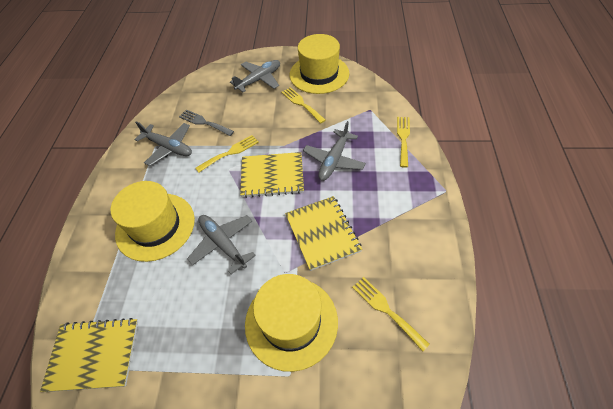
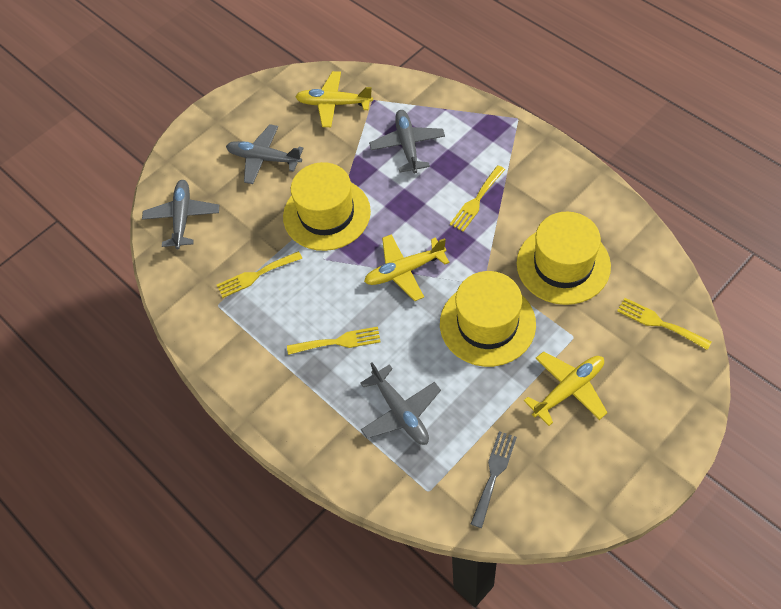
yellow notebook: 3 -> 0
yellow plane: 0 -> 3

